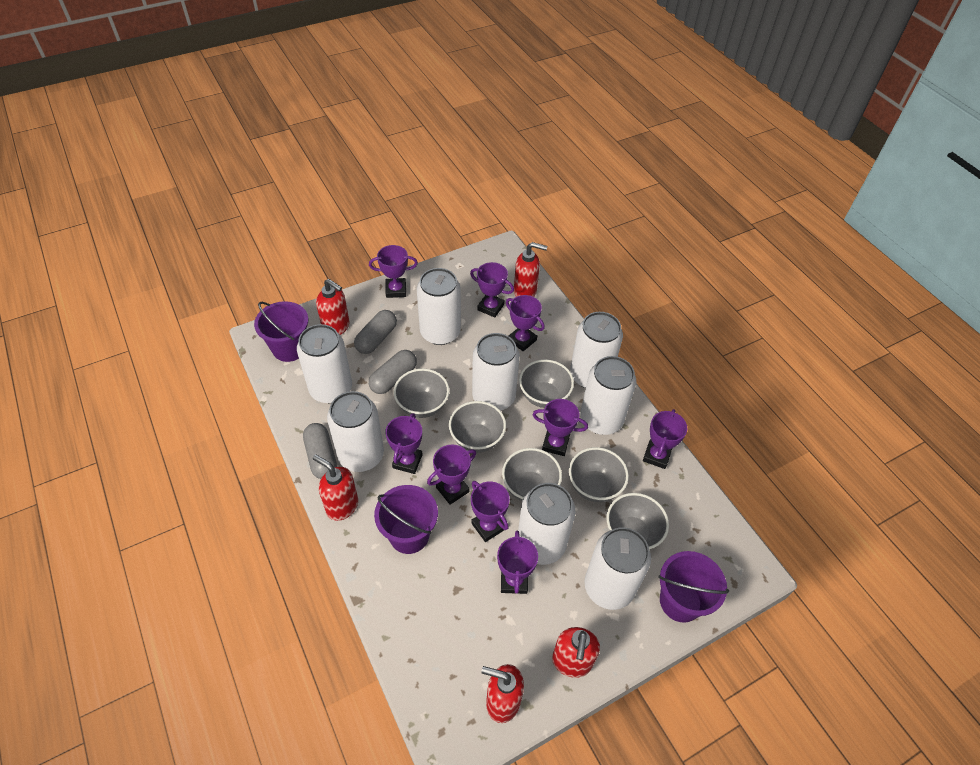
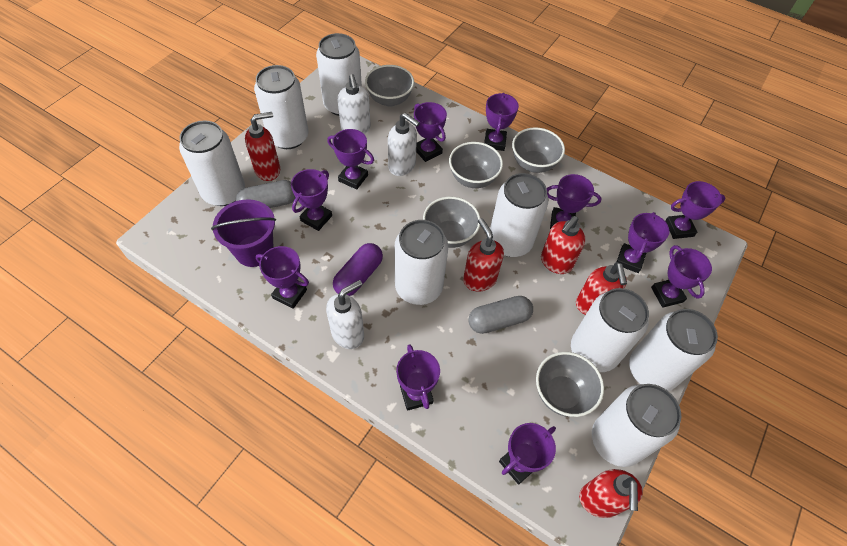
grey bowl: 6 -> 5
grey capsule: 3 -> 2
purple bucket: 3 -> 1
purple capsule: 0 -> 1
purple trophy: 9 -> 11
white soap dispenser: 0 -> 3

